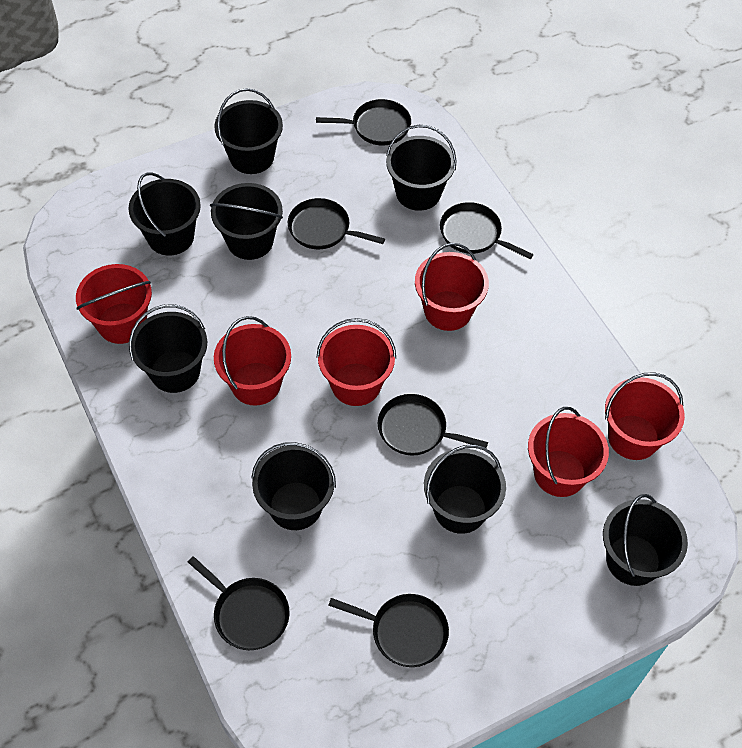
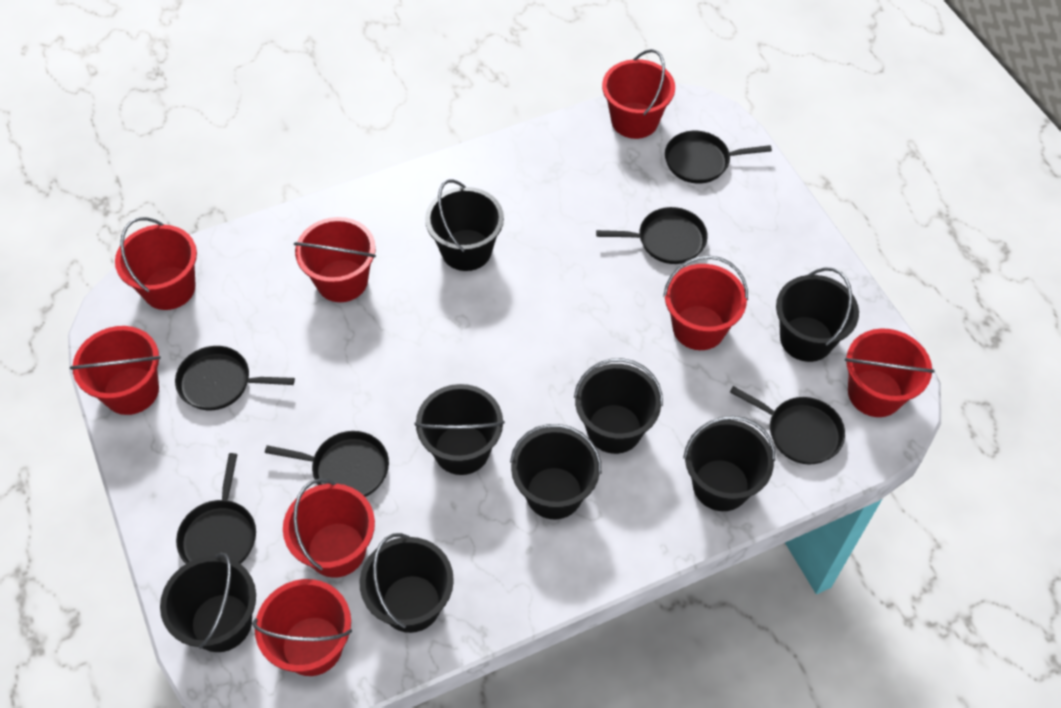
red bucket: 6 -> 8

